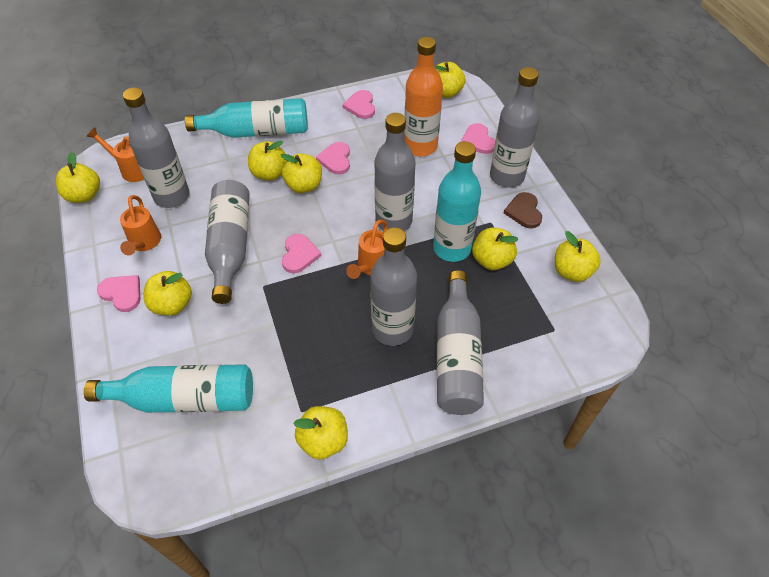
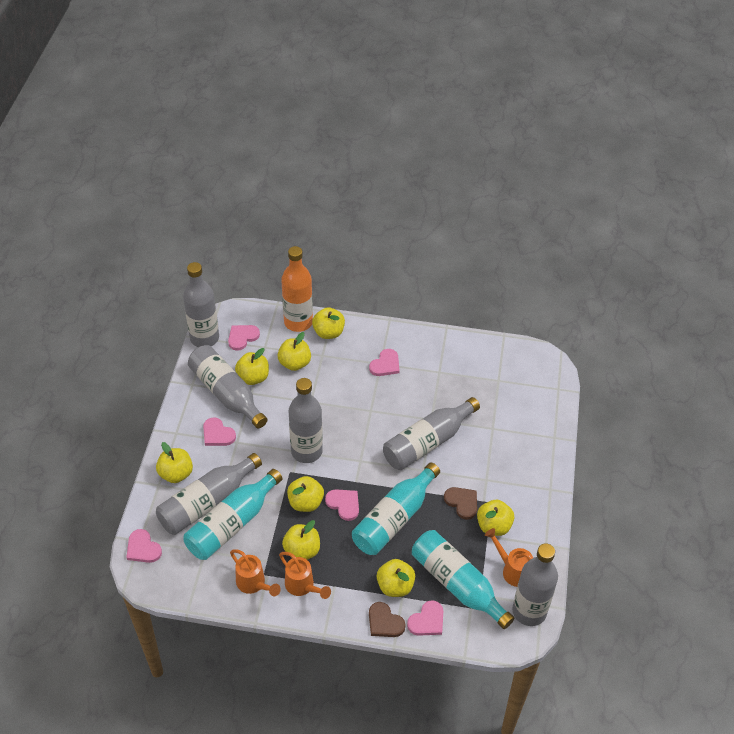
brown heart: 1 -> 2
pink heart: 5 -> 6

